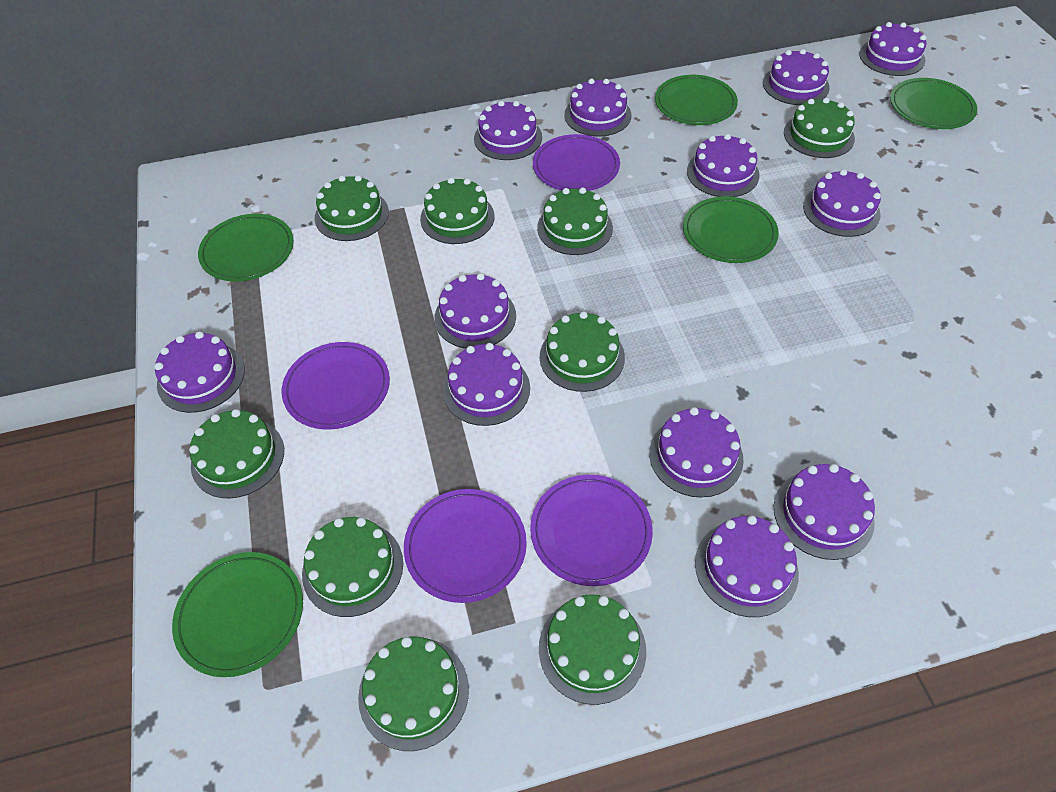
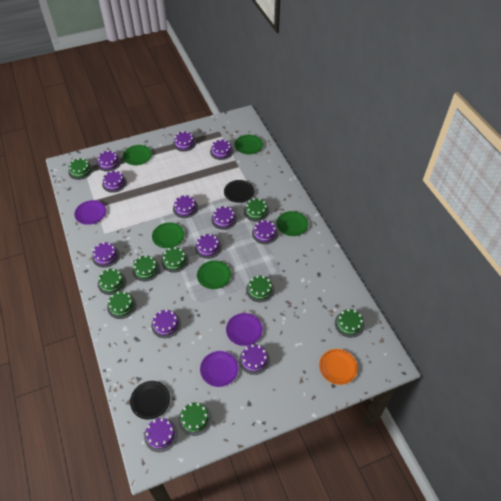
black plate: 0 -> 2
orange plate: 0 -> 1
purple plate: 4 -> 3

